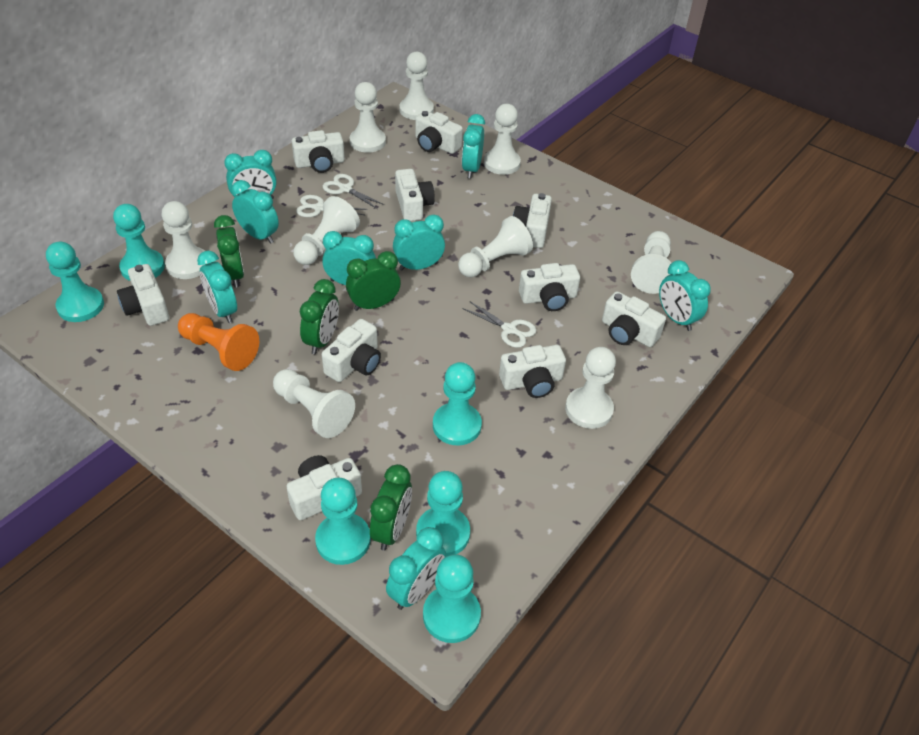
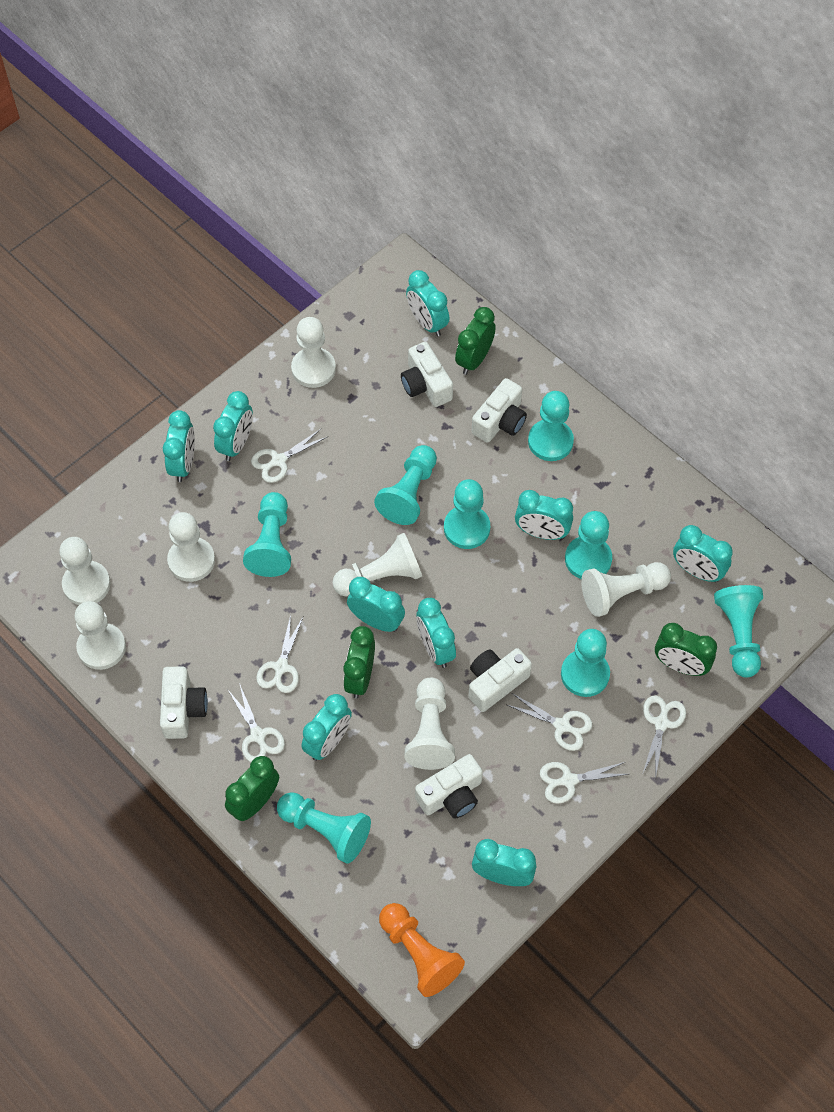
turquoise clock: 8 -> 9
turquoise pawn: 6 -> 8
white camera: 10 -> 5
white pawn: 9 -> 7
white scissors: 3 -> 6

